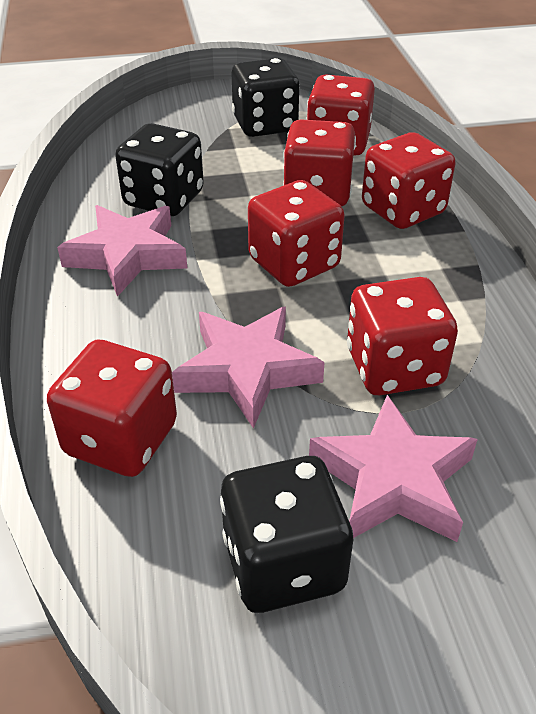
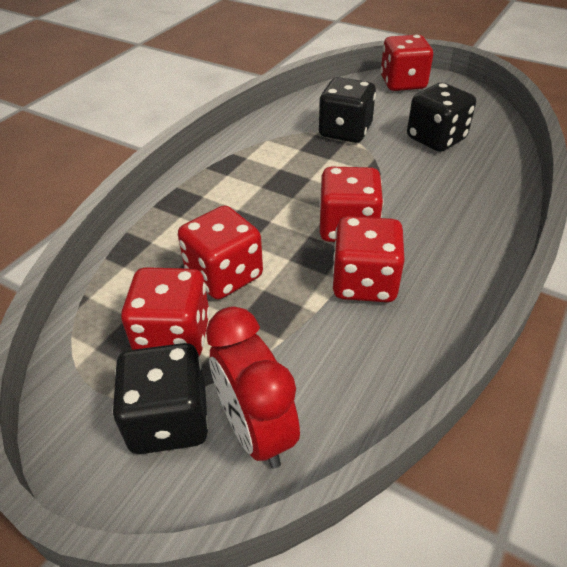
pink star: 3 -> 0
red clock: 0 -> 1
red dice: 6 -> 5

